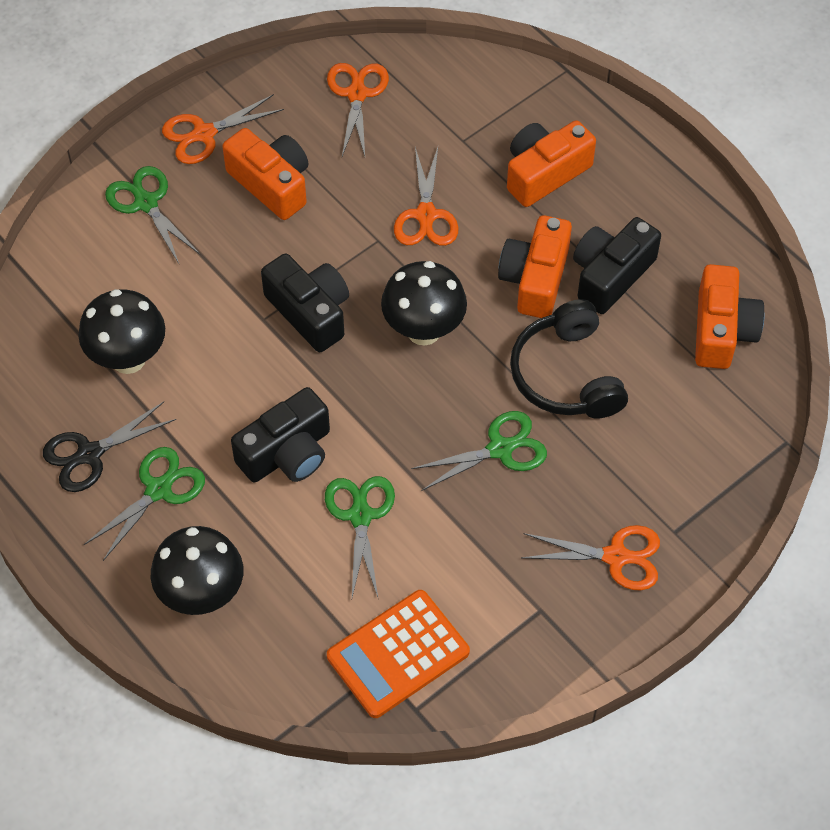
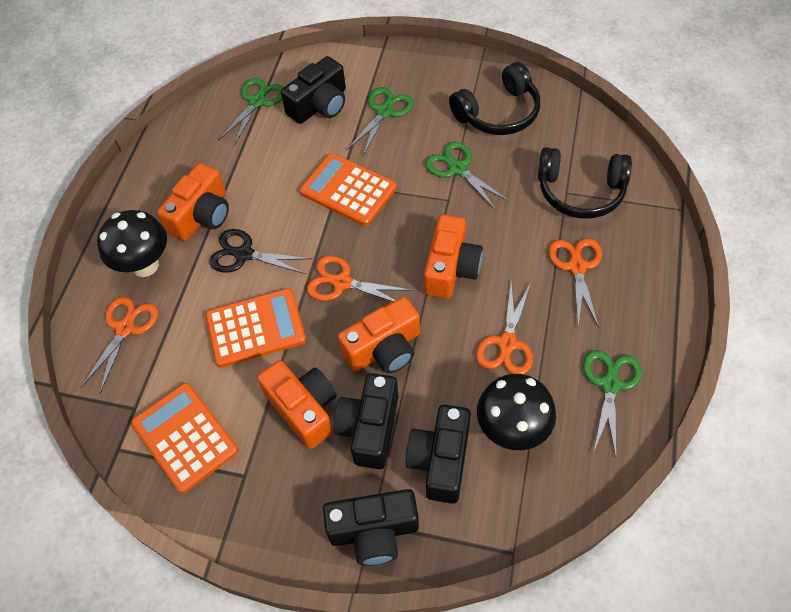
black camera: 3 -> 4
black headphones: 1 -> 2
black mushroom: 3 -> 2
orange calculator: 1 -> 3

